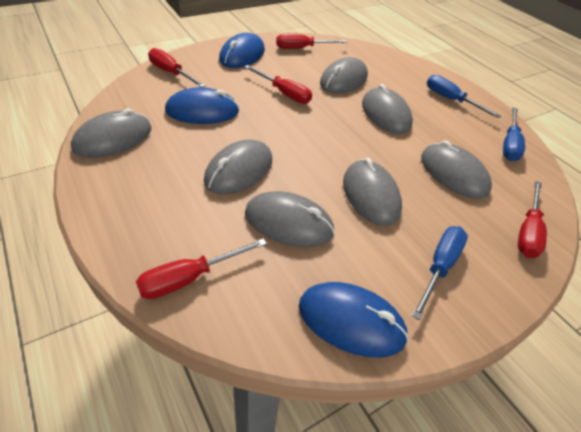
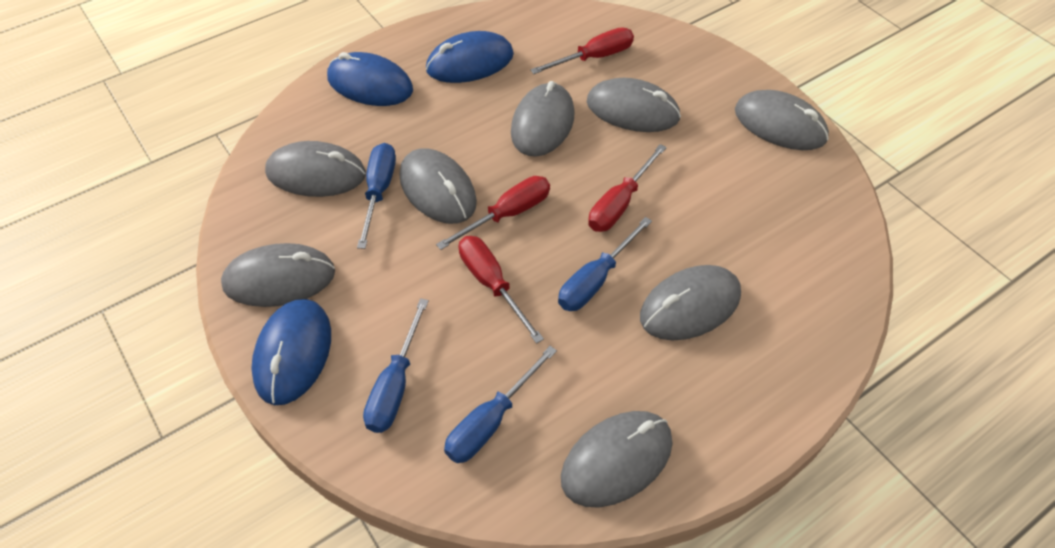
blue screwdriver: 3 -> 4
grey mouse: 7 -> 8
red screwdriver: 5 -> 4

